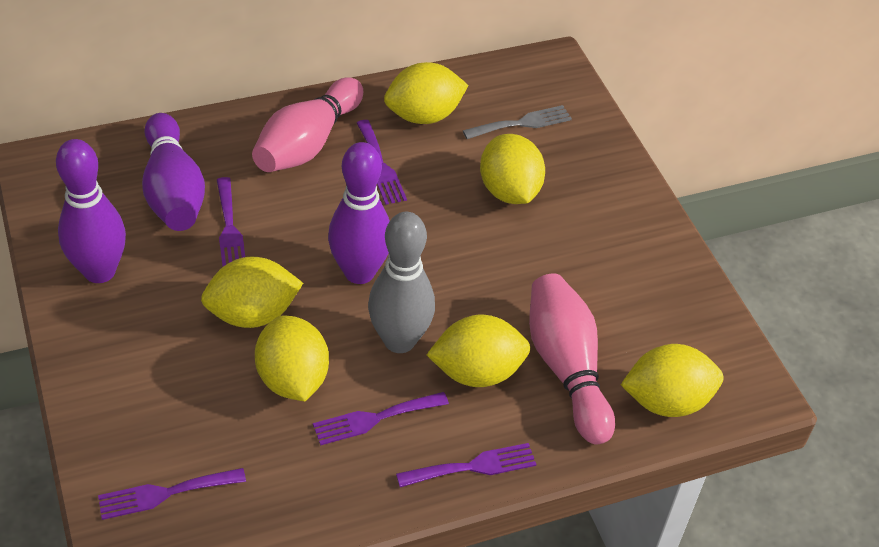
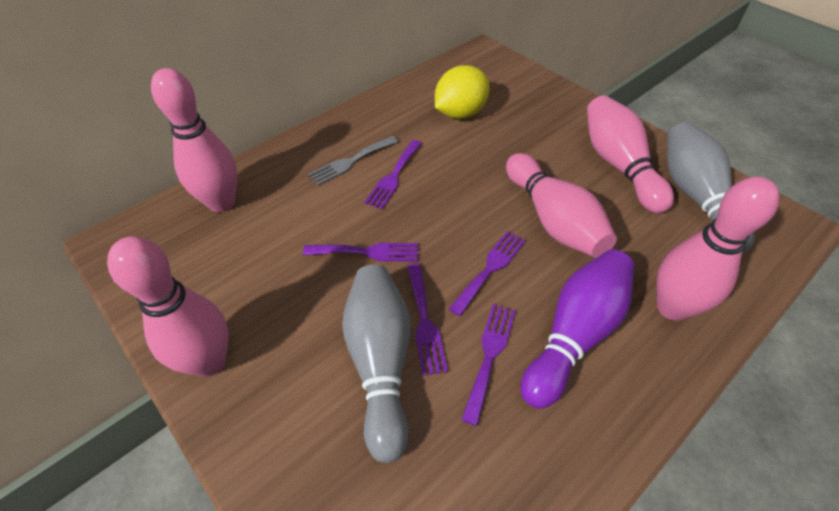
grey bowling pin: 1 -> 2
pink bowling pin: 2 -> 5
purple bowling pin: 3 -> 1
yellow lemon: 6 -> 1

